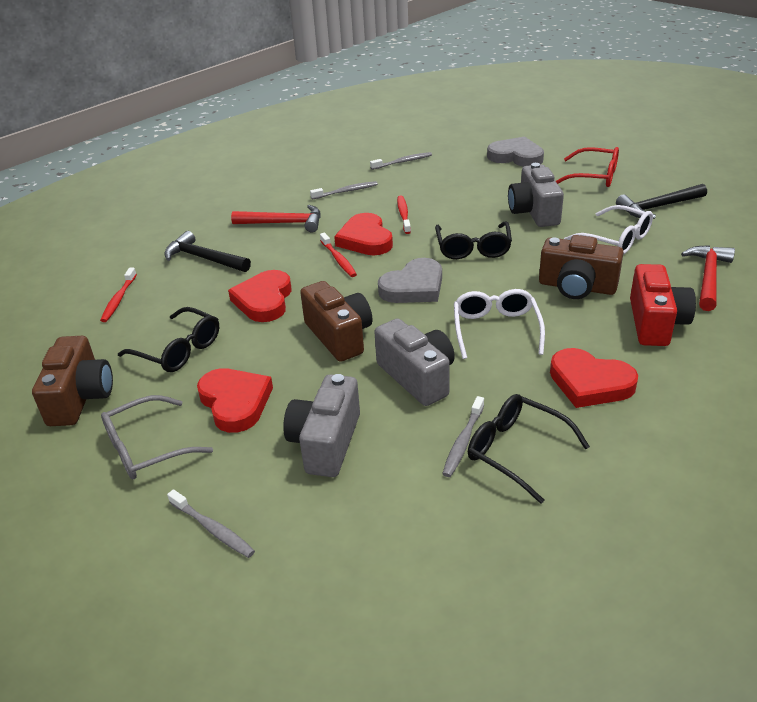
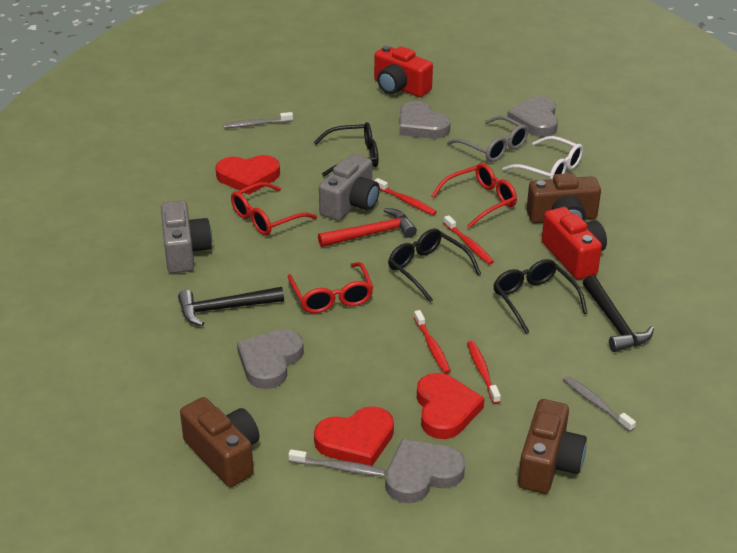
grey camera: 3 -> 2
grey heart: 2 -> 4
grey toothbrush: 4 -> 3
red camera: 1 -> 2
red glasses: 1 -> 3
red hammer: 2 -> 1
red heart: 4 -> 3
red toothbrush: 3 -> 4
white glasses: 2 -> 1

